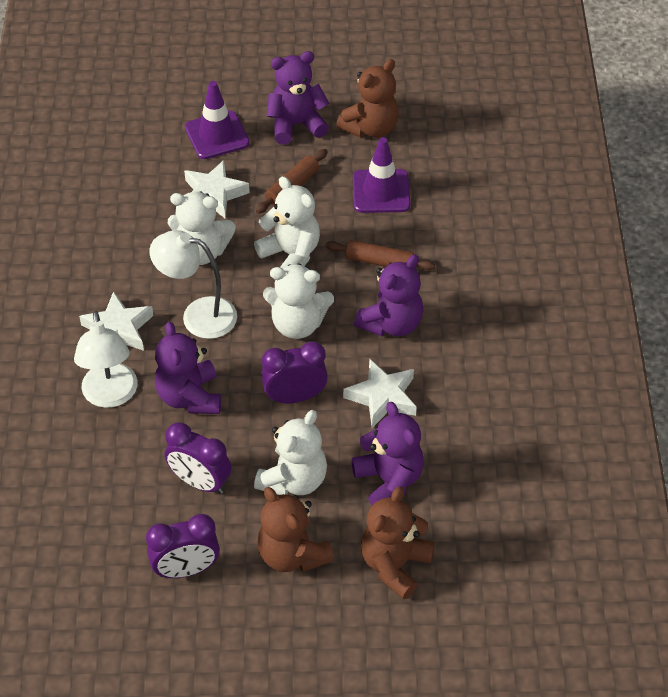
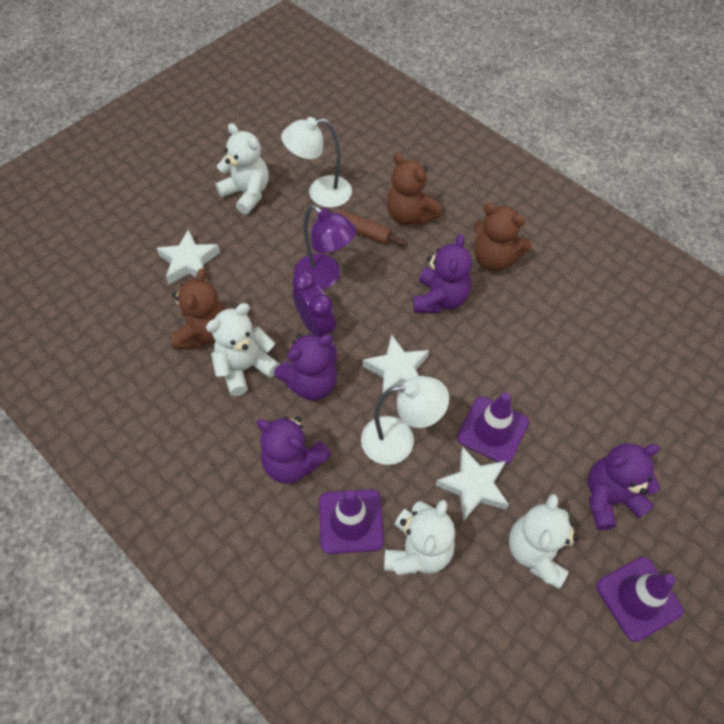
brown rolling pin: 2 -> 1
purple clock: 3 -> 1
purple lamp: 0 -> 1
purple traffic cone: 2 -> 3

